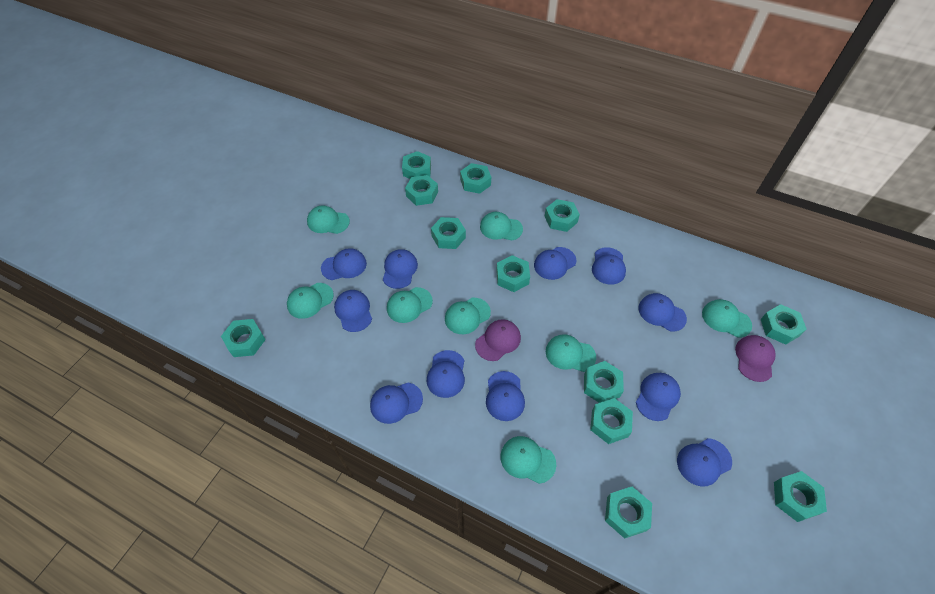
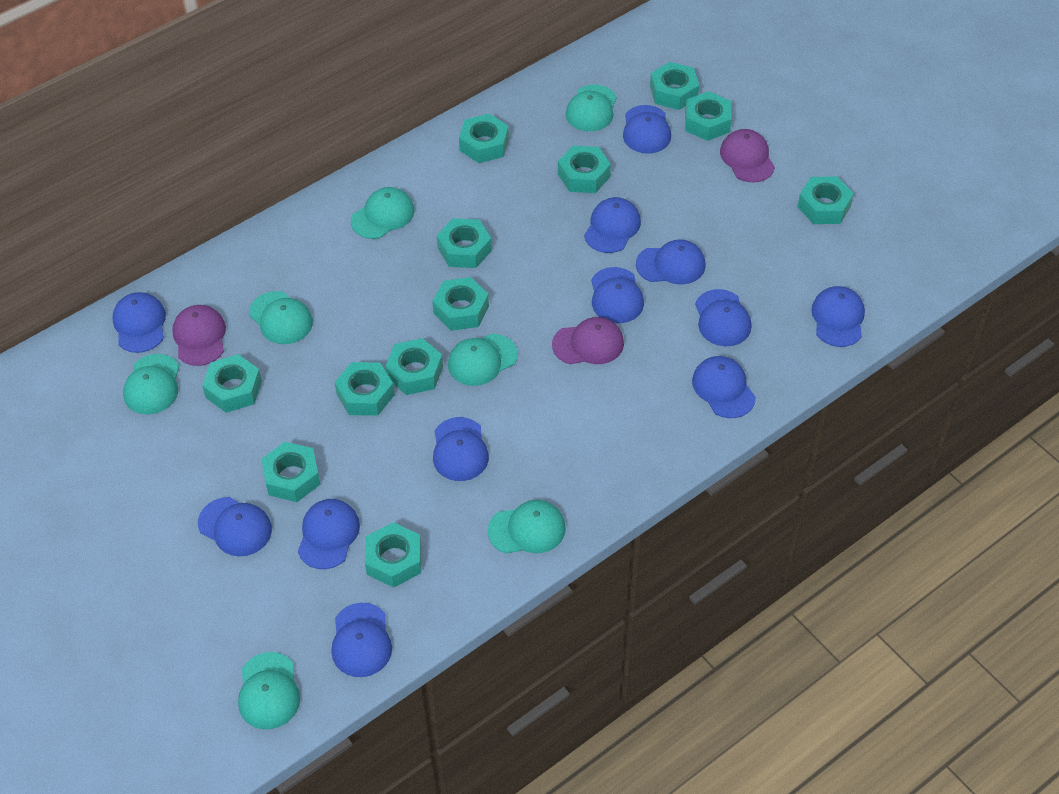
blue cap: 11 -> 12
purple cap: 2 -> 3
turquoise cap: 8 -> 7

